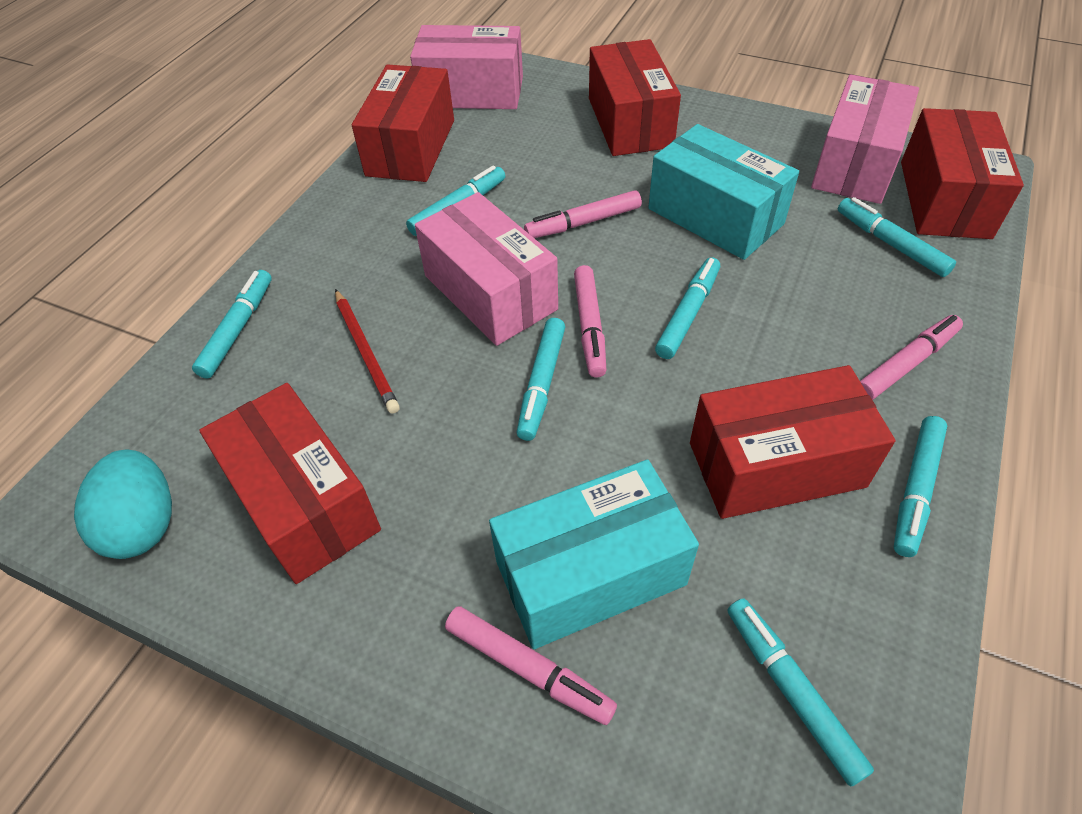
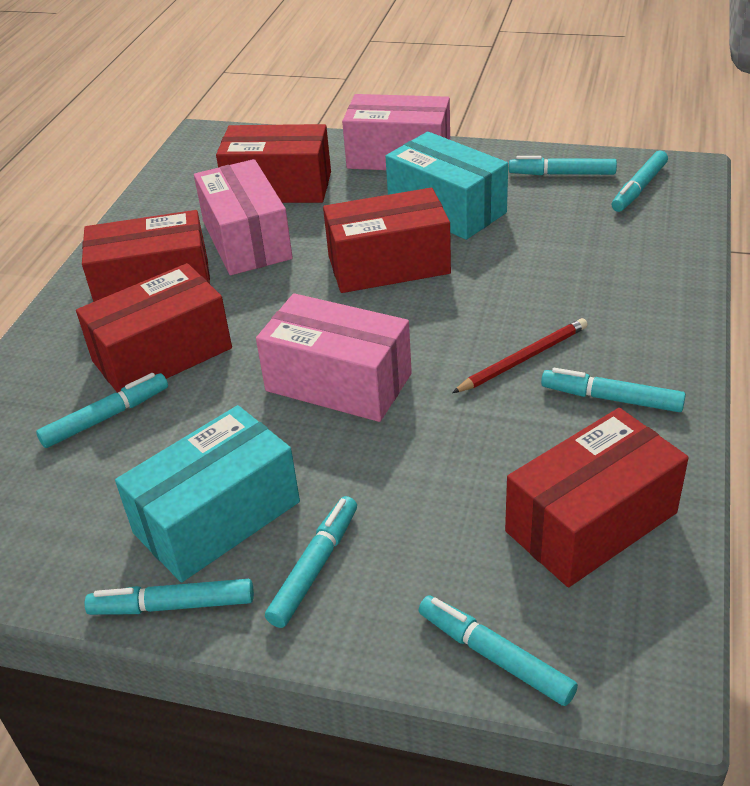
pink marker: 4 -> 0
turquoise egg: 1 -> 0

